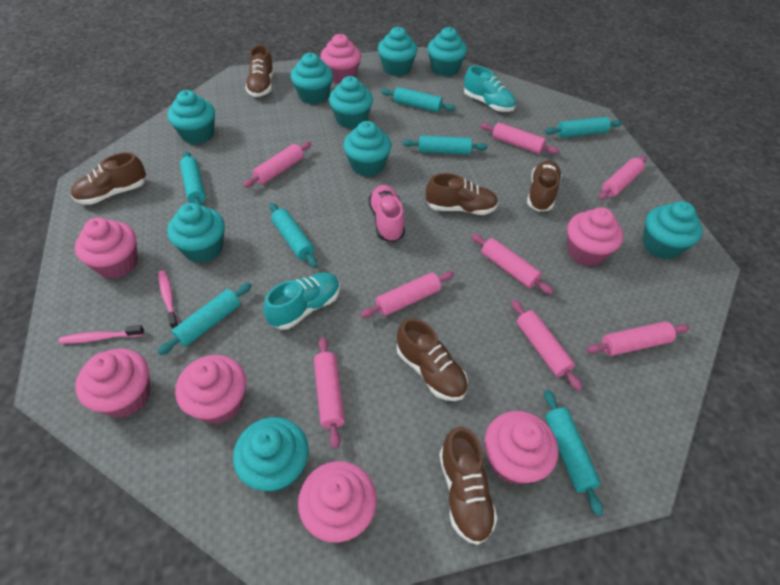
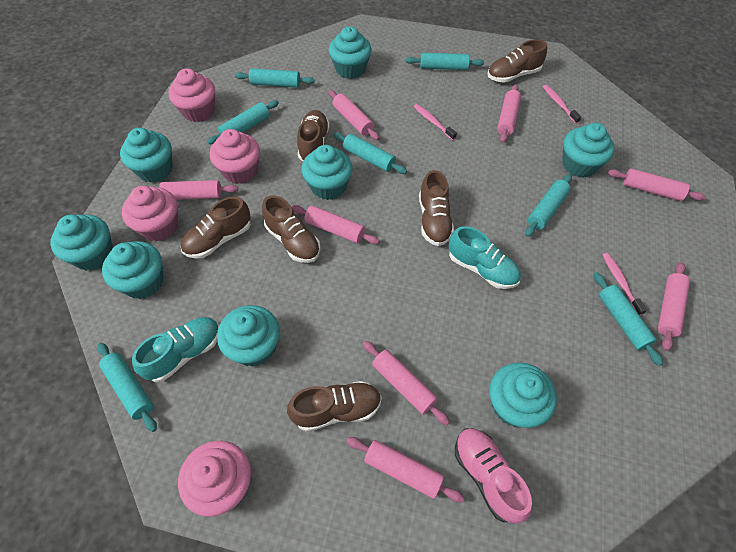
pink cupcake: 7 -> 4
pink toothbrush: 2 -> 3
turquoise cupcake: 9 -> 8

